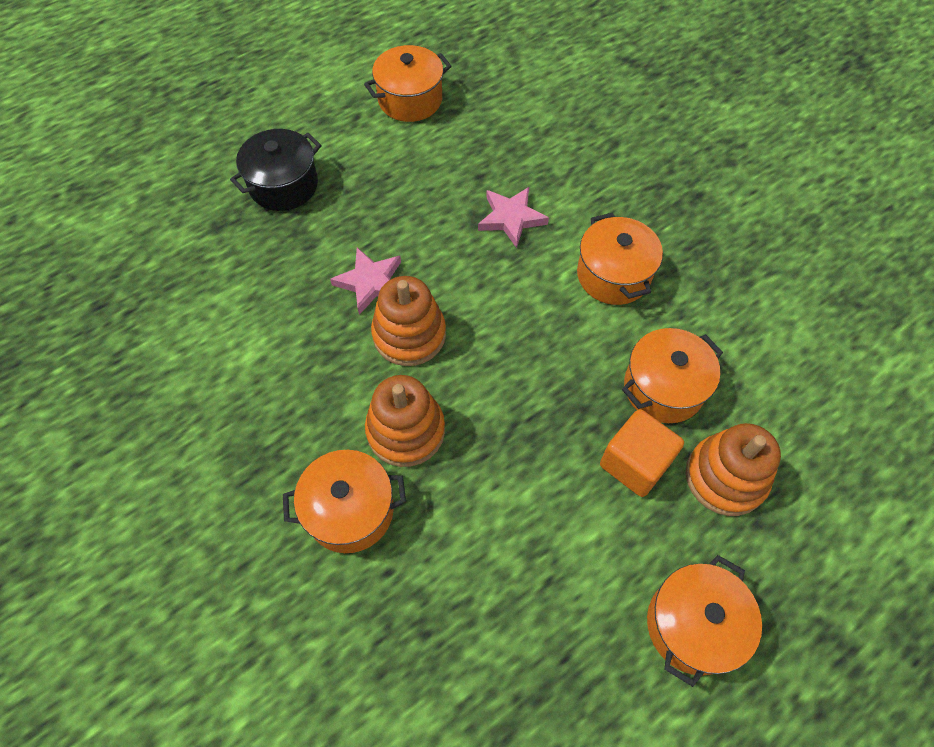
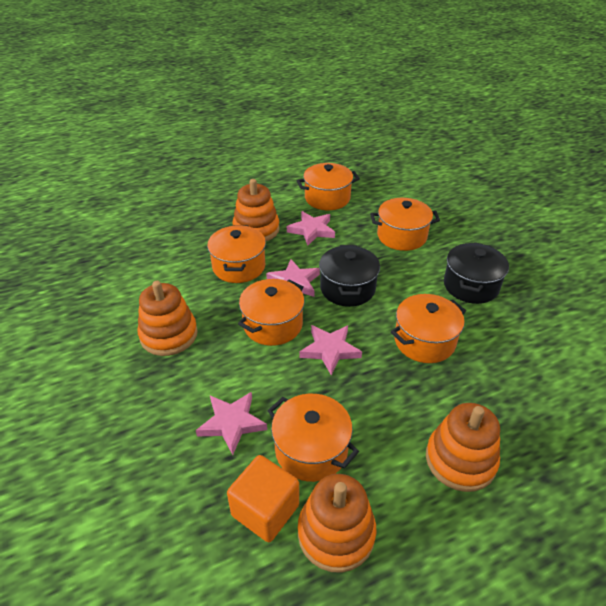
black pot: 1 -> 2
orange pot: 5 -> 6
orange stacking toy: 3 -> 4
pink star: 2 -> 4

